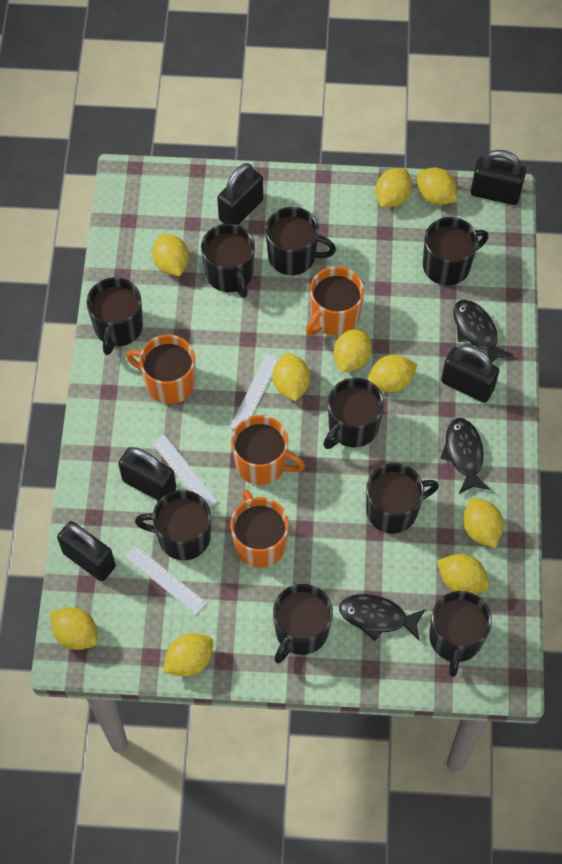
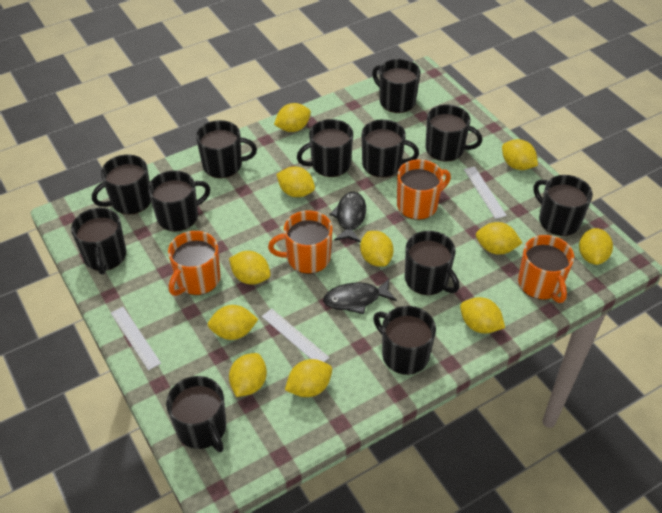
black fish: 3 -> 2
black mug: 9 -> 12
black padlock: 5 -> 0
yellow lemon: 10 -> 11

